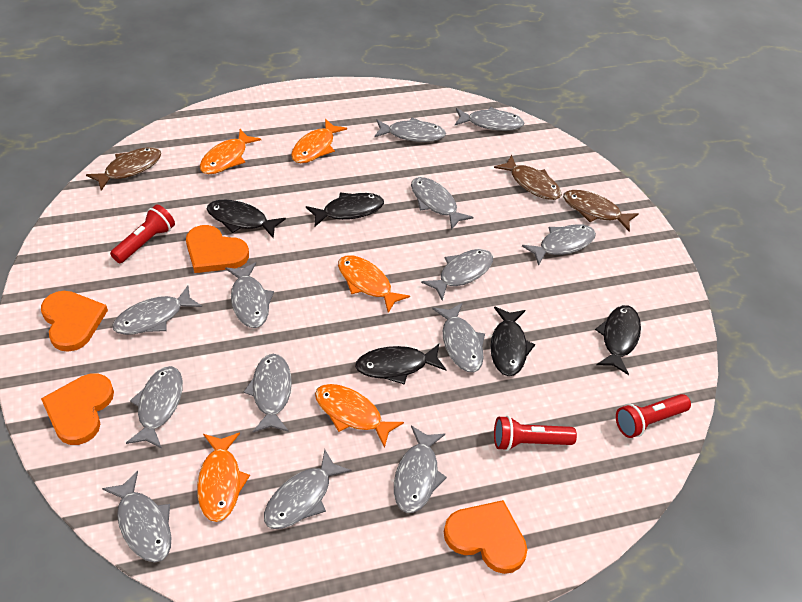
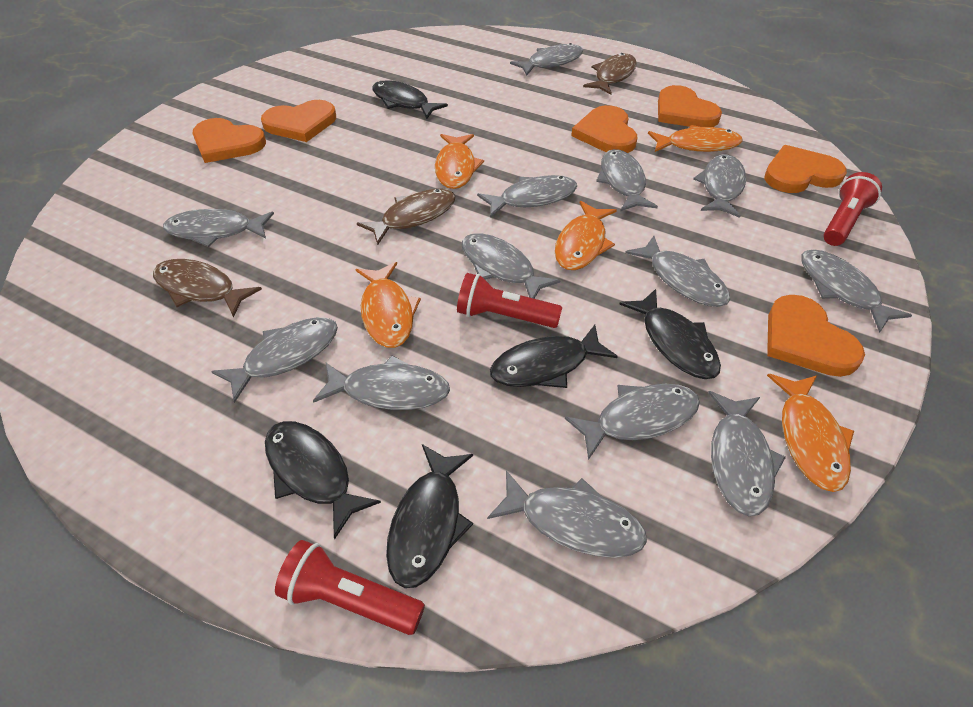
orange heart: 4 -> 6

